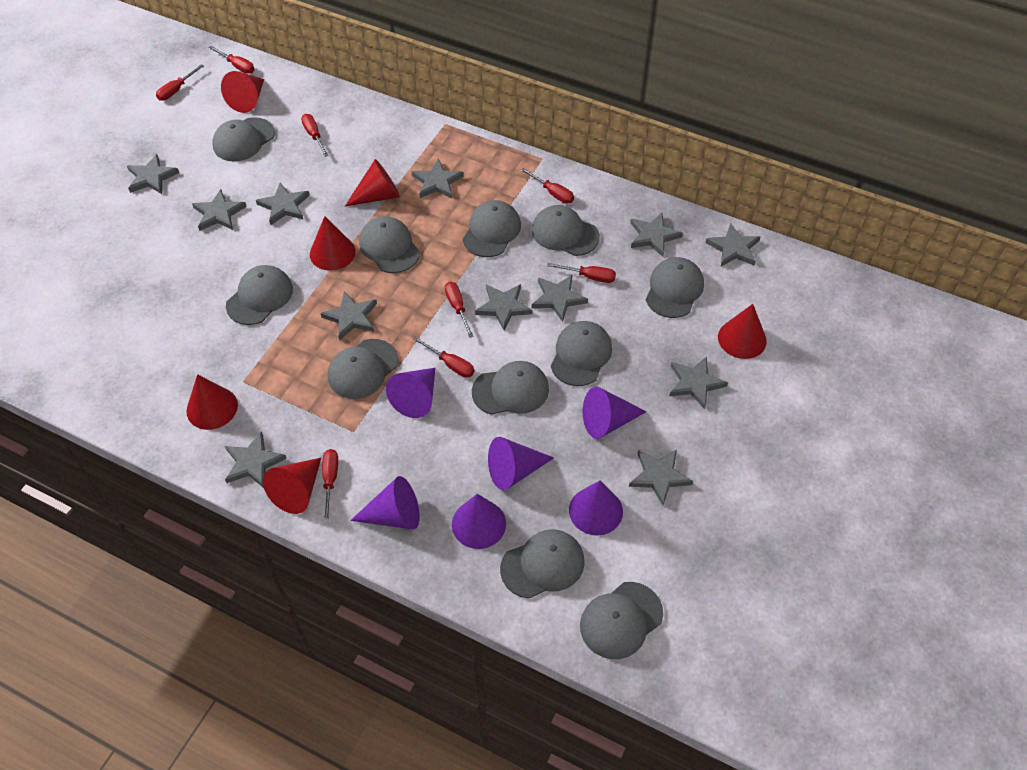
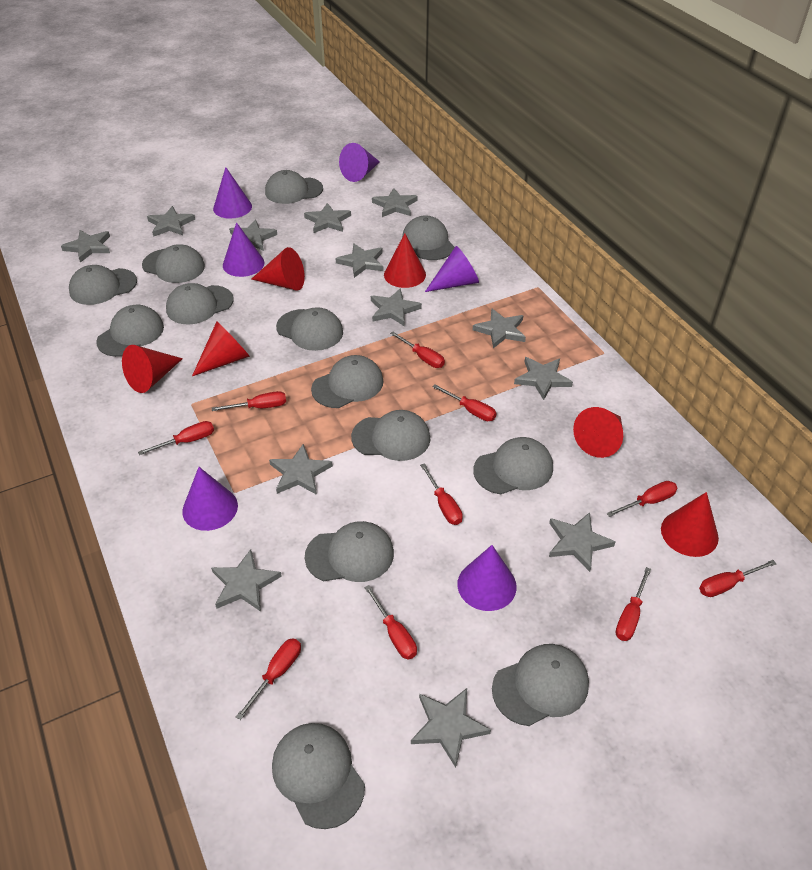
grey cap: 11 -> 13
grey star: 12 -> 13
red screwdriver: 8 -> 10

